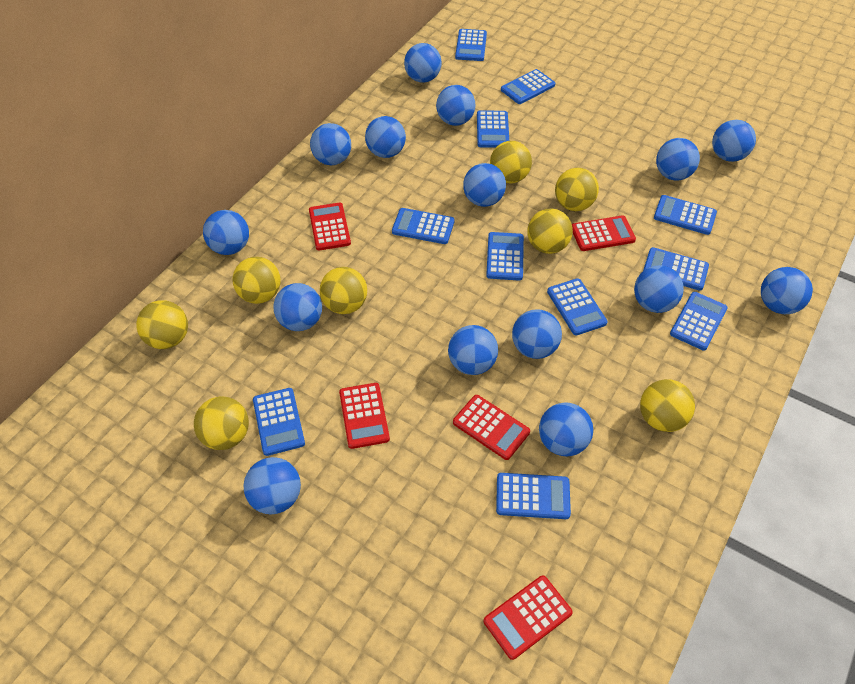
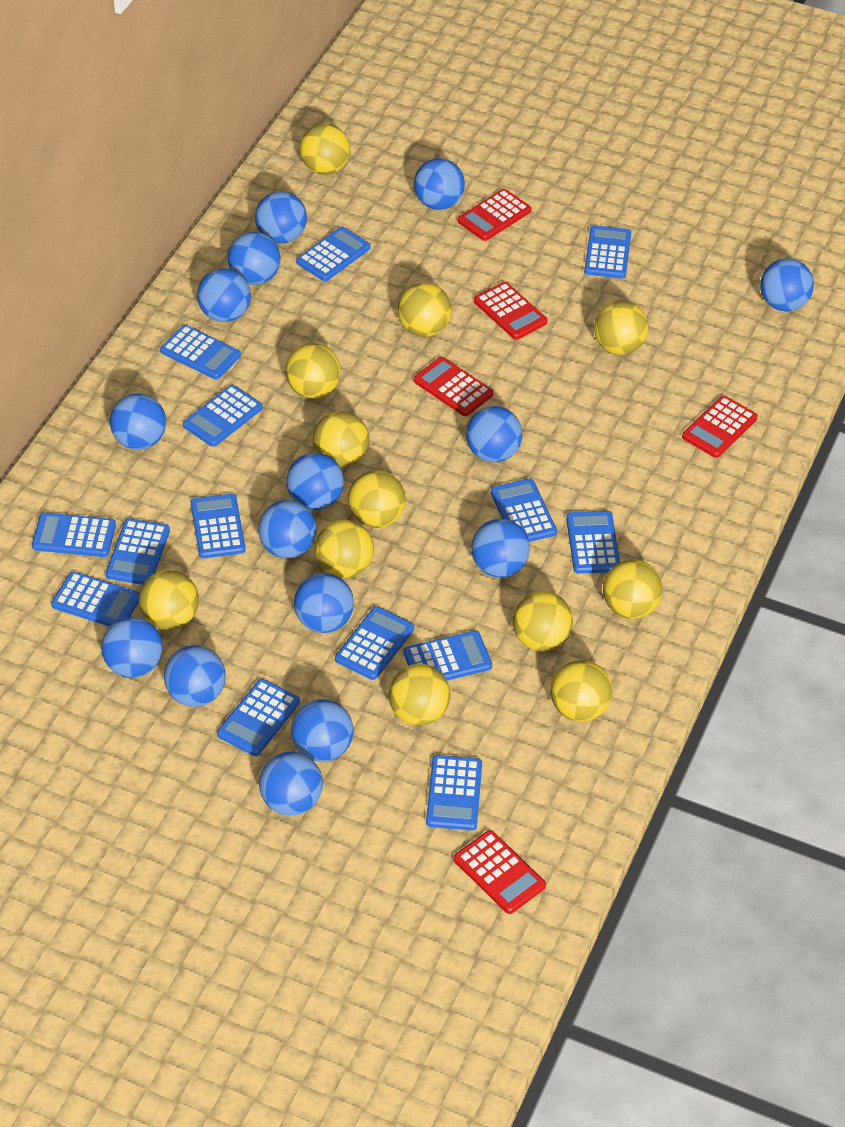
blue calculator: 11 -> 14
yellow ball: 8 -> 12

